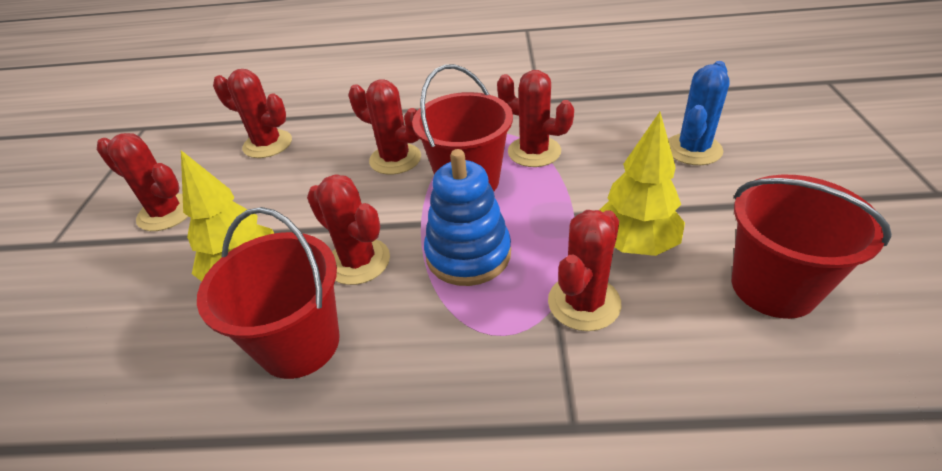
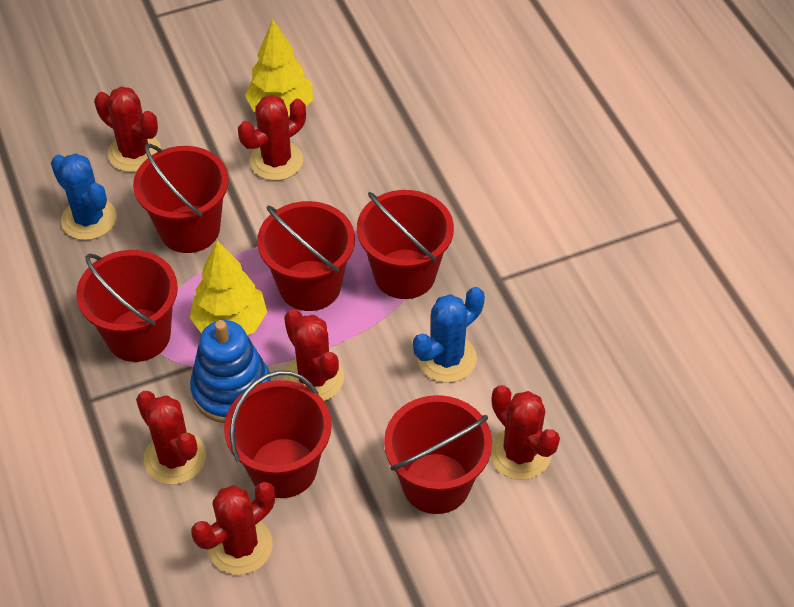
blue cactus: 1 -> 2
red bucket: 3 -> 6

